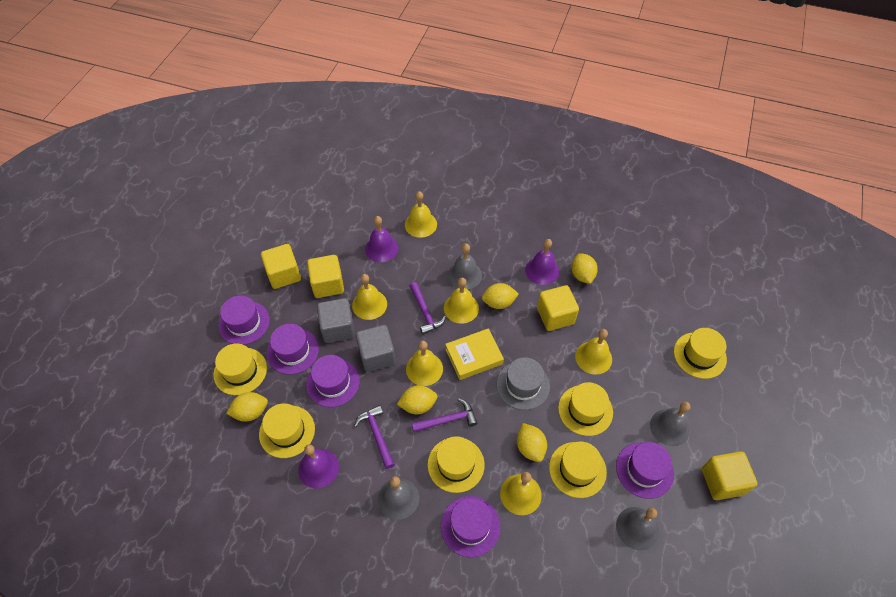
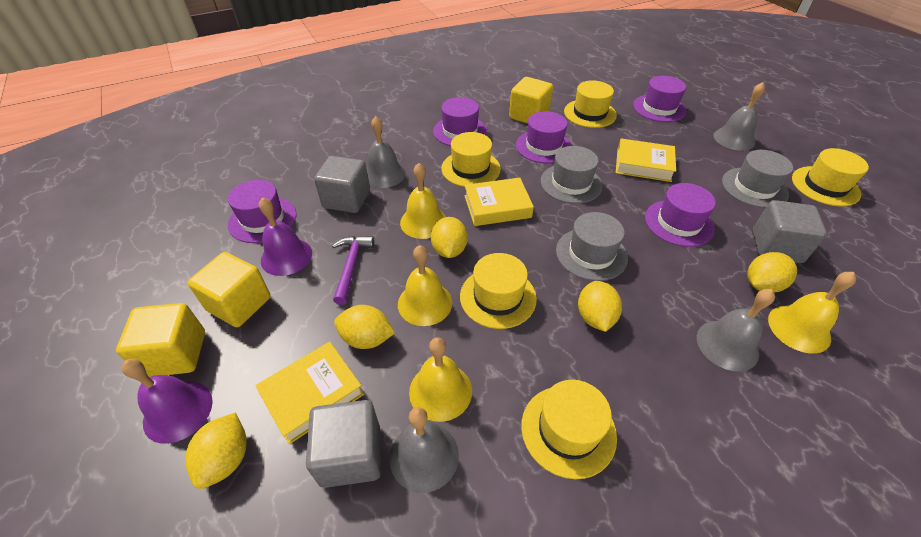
grey cube: 2 -> 3
grey hat: 1 -> 3
purple bell: 3 -> 2
purple hammer: 3 -> 1
yellow bell: 6 -> 4
yellow book: 1 -> 3
yellow cube: 4 -> 3
yellow hat: 6 -> 5

